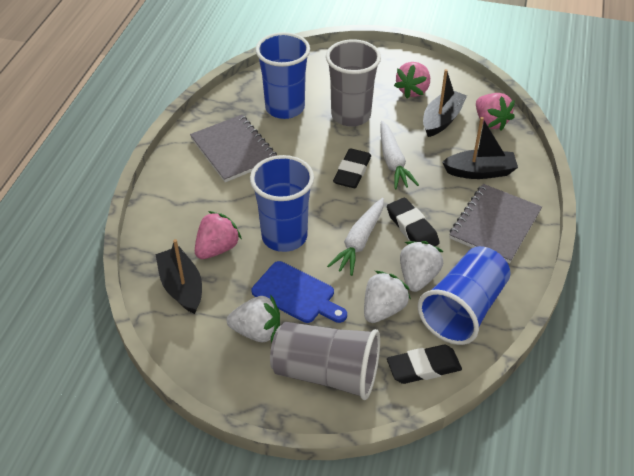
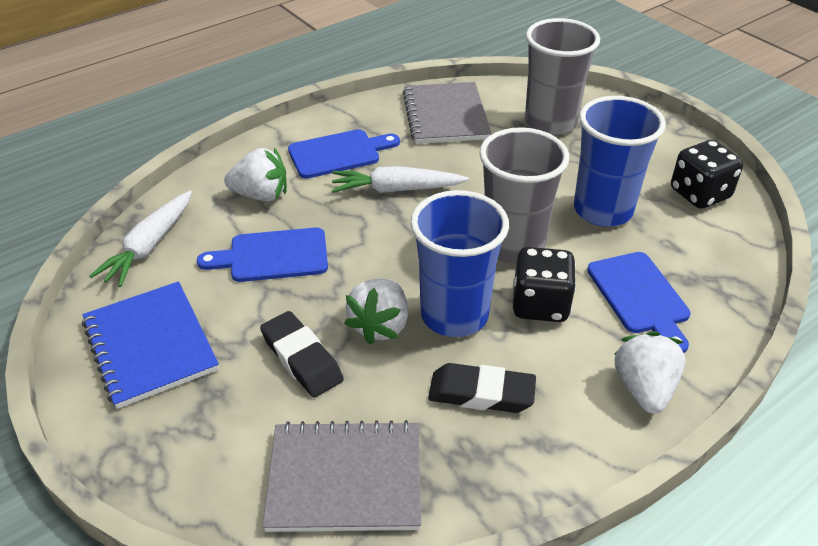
black boat: 3 -> 0
black dice: 0 -> 2
black eraser: 3 -> 2
blue cup: 3 -> 2
blue cutting board: 1 -> 3
blue notebook: 0 -> 1
pink strawberry: 3 -> 0

